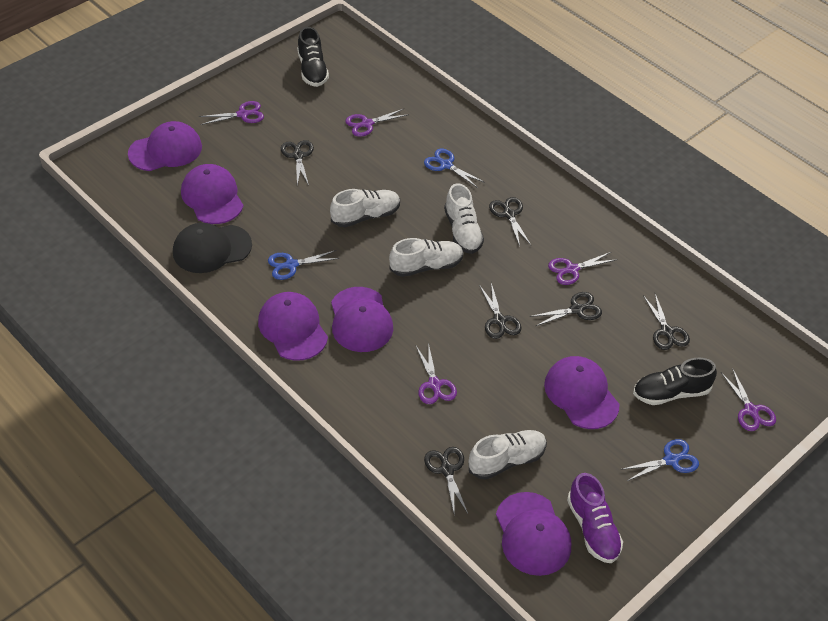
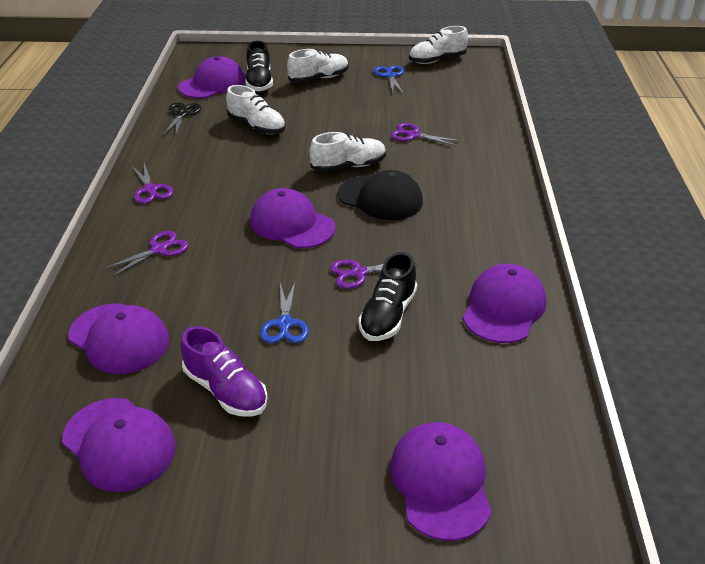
black scissors: 6 -> 1
blue scissors: 3 -> 2
purple scissors: 5 -> 4

